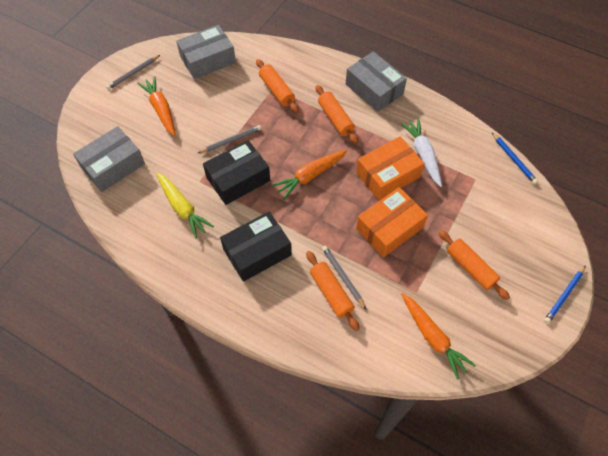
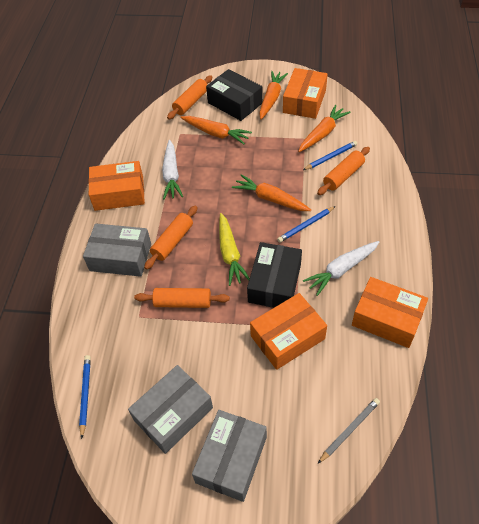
blue pencil: 2 -> 3
grey pencil: 3 -> 1
orange box: 2 -> 4
orange carrot: 3 -> 4
white carrot: 1 -> 2

